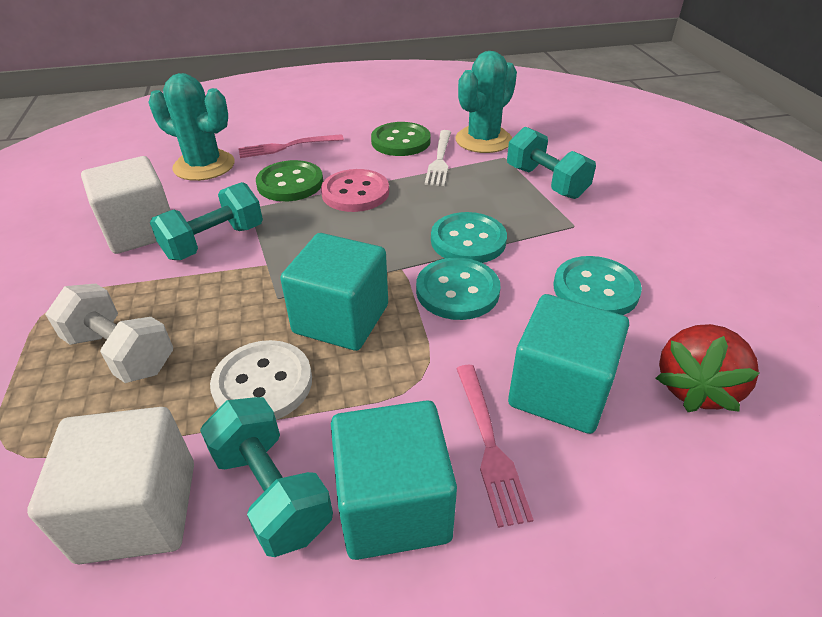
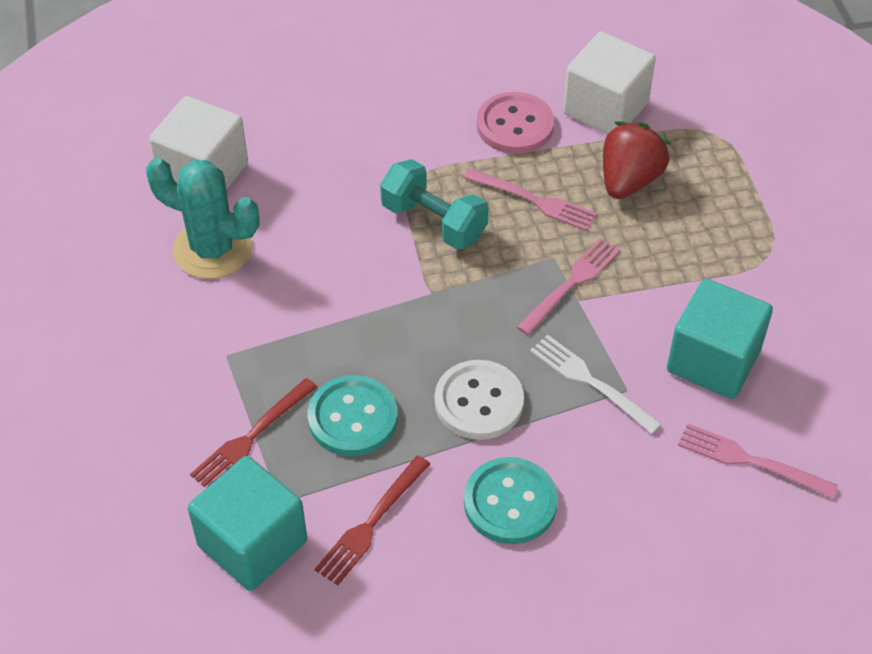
green button: 2 -> 0
pink fork: 2 -> 3
red fork: 0 -> 2
turquoise button: 3 -> 2
turquoise cactus: 2 -> 1
turquoise cube: 3 -> 2
turquoise dumbbell: 3 -> 1
white dumbbell: 1 -> 0

